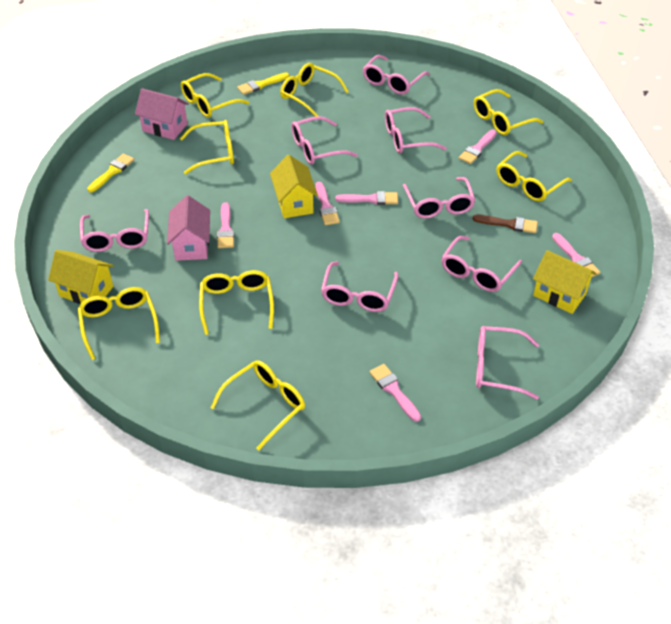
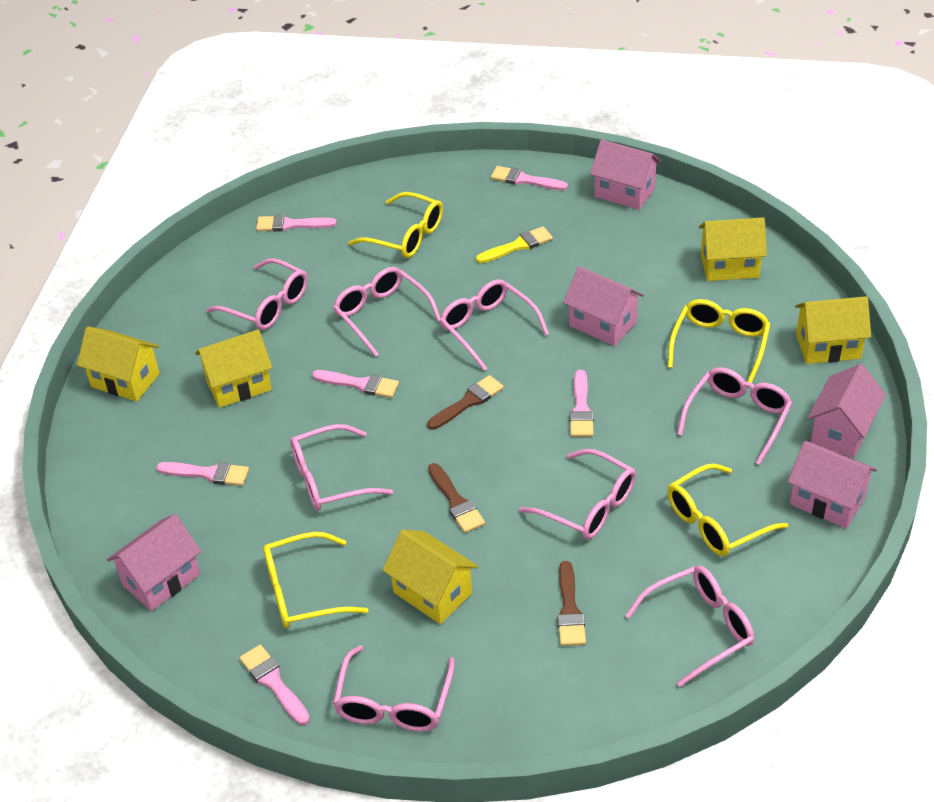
brown brush: 1 -> 3
pink house: 2 -> 5
yellow brush: 2 -> 1
yellow glasses: 8 -> 4
yellow house: 3 -> 5

